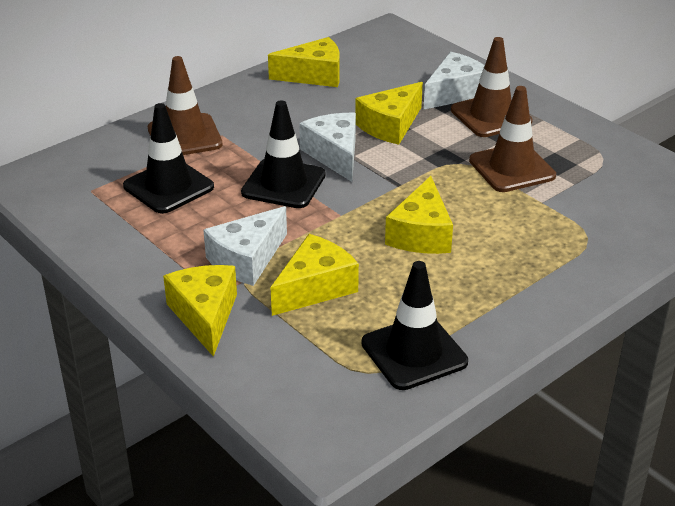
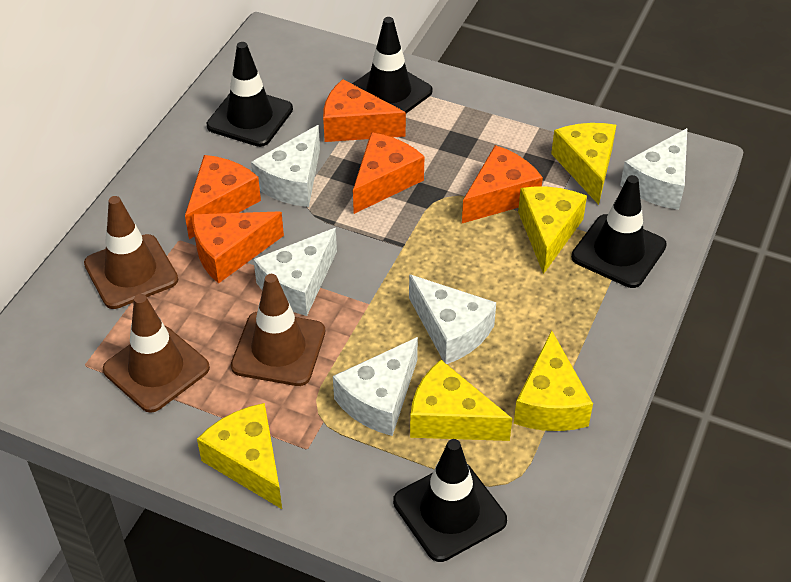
black traffic cone: 3 -> 4
orange cheese: 0 -> 5
white cheese: 3 -> 5

